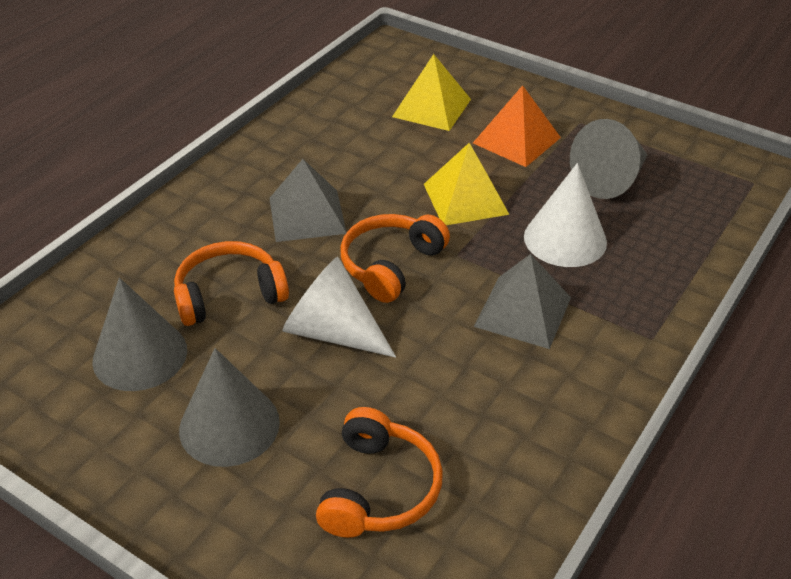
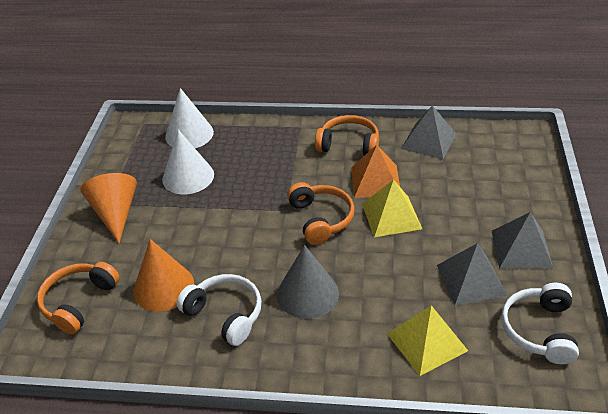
grey cone: 3 -> 1
grey pyramid: 2 -> 3
orange cone: 0 -> 2
white headphones: 0 -> 2

